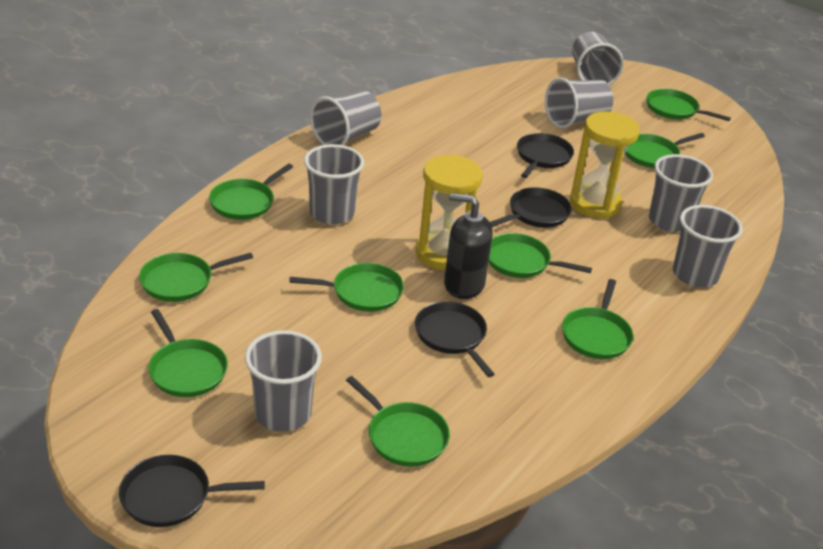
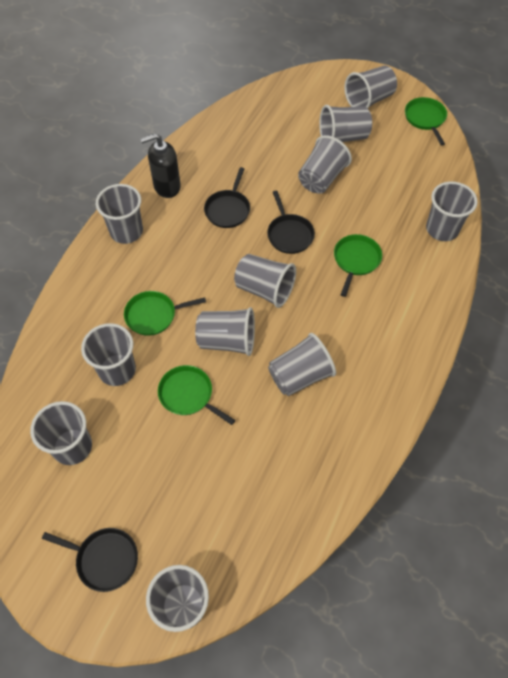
black pan: 4 -> 3
green pan: 9 -> 4
grey cup: 7 -> 11
yellow hourglass: 2 -> 0

